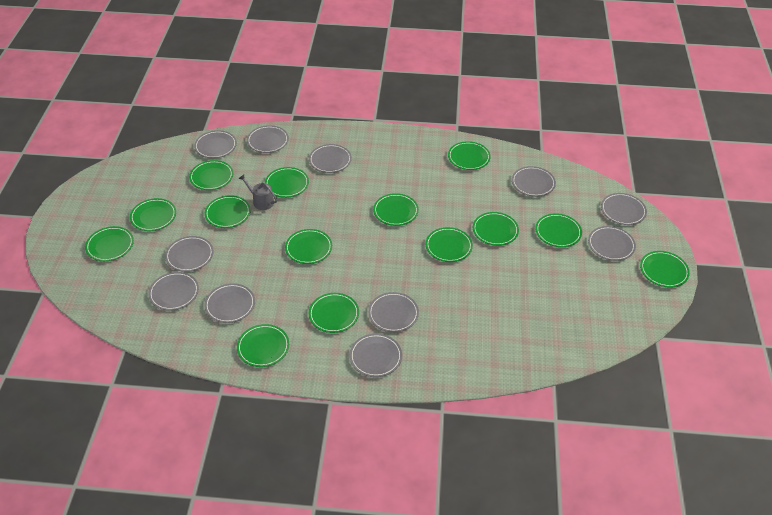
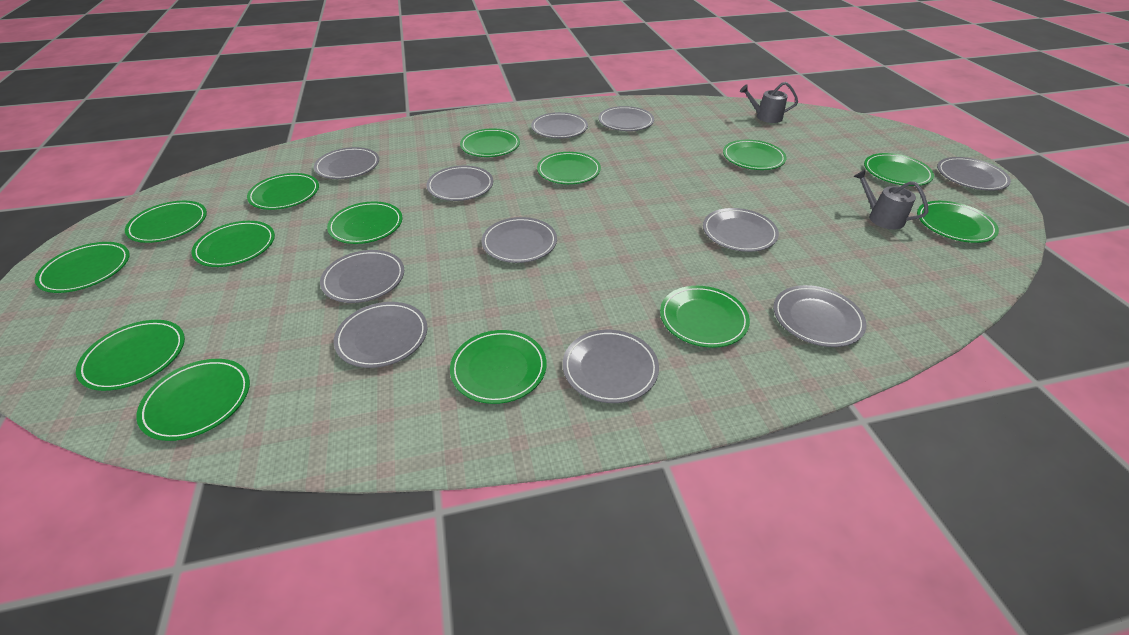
grey watering can: 1 -> 2

